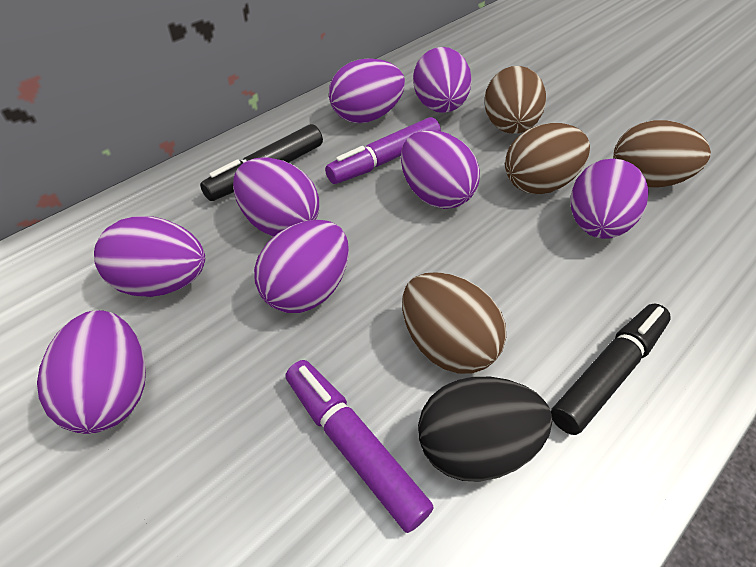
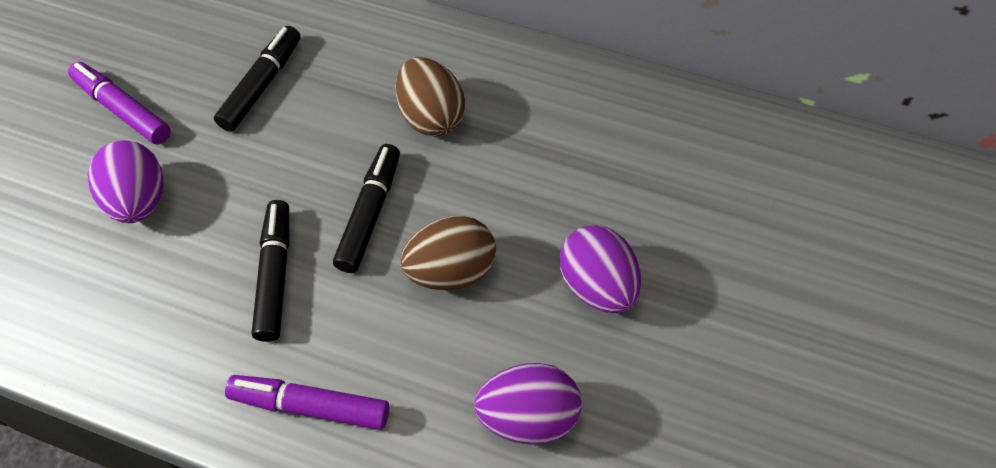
black egg: 1 -> 0
black marker: 2 -> 3
brown egg: 4 -> 2
purple egg: 8 -> 3

